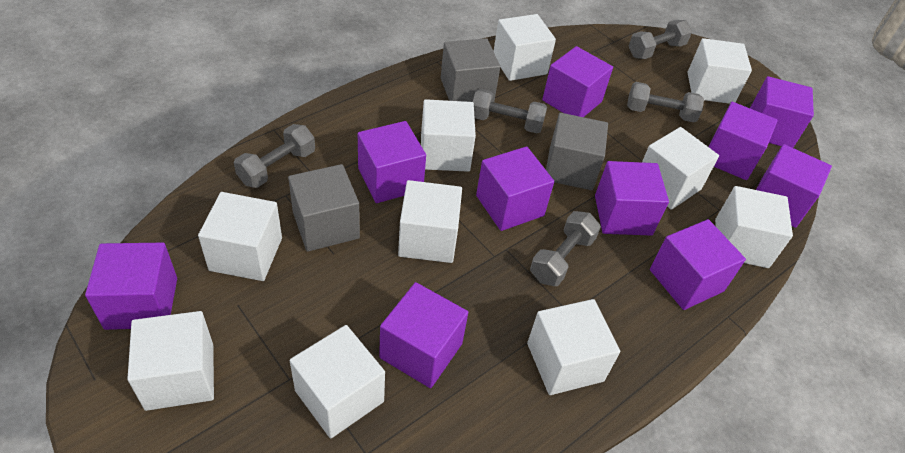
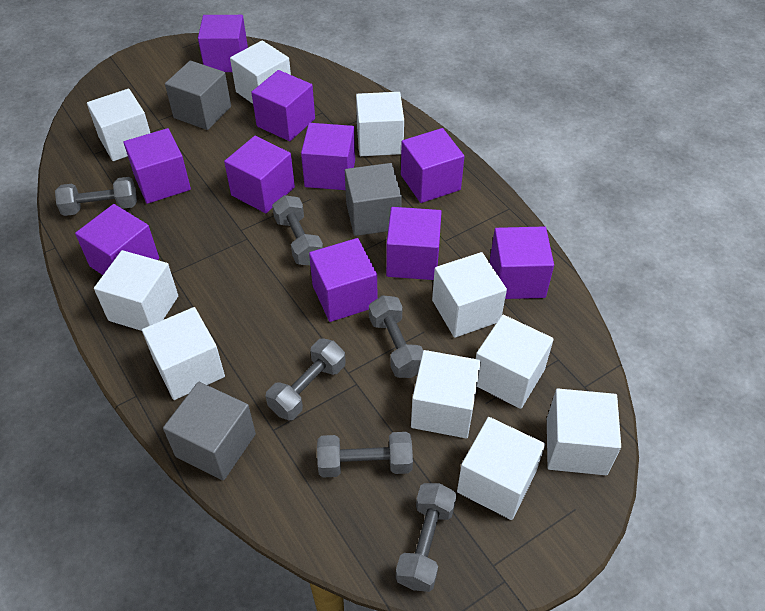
grey dumbbell: 5 -> 6

